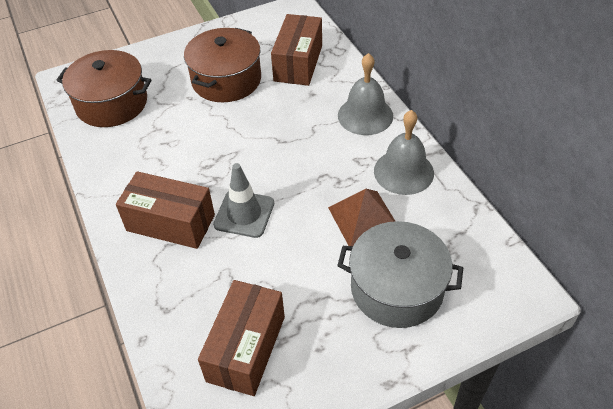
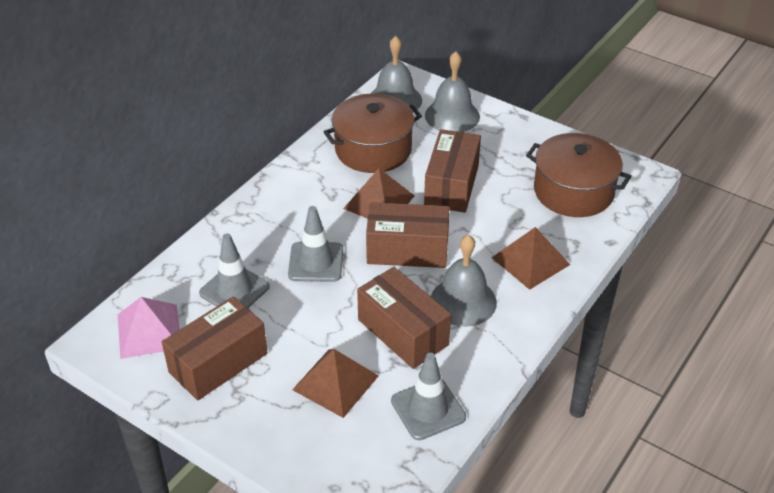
brown box: 3 -> 4
brown pyramid: 1 -> 3
grey bell: 2 -> 3
grey pot: 1 -> 0
grey traffic cone: 1 -> 3
pink pyramid: 0 -> 1

